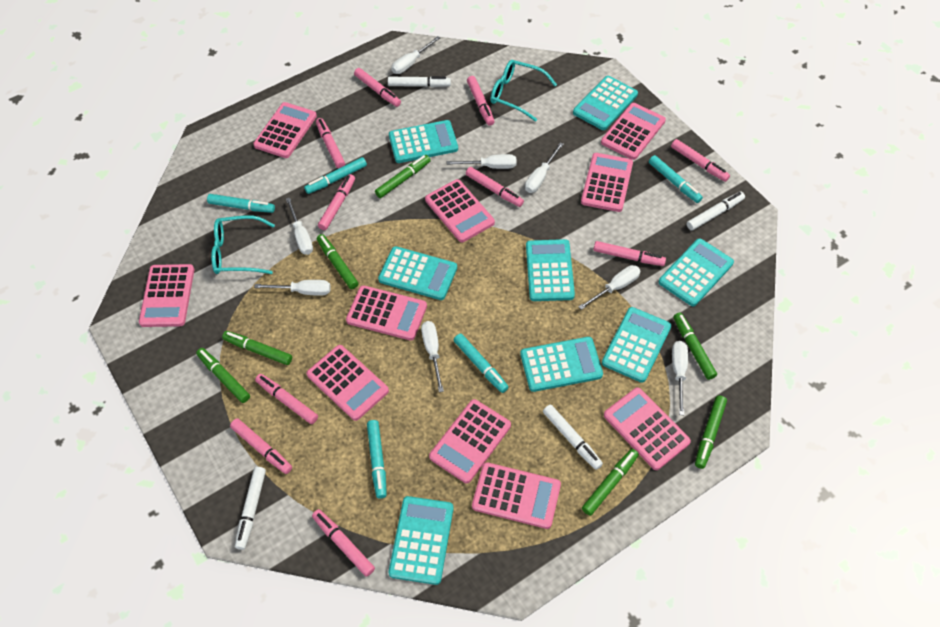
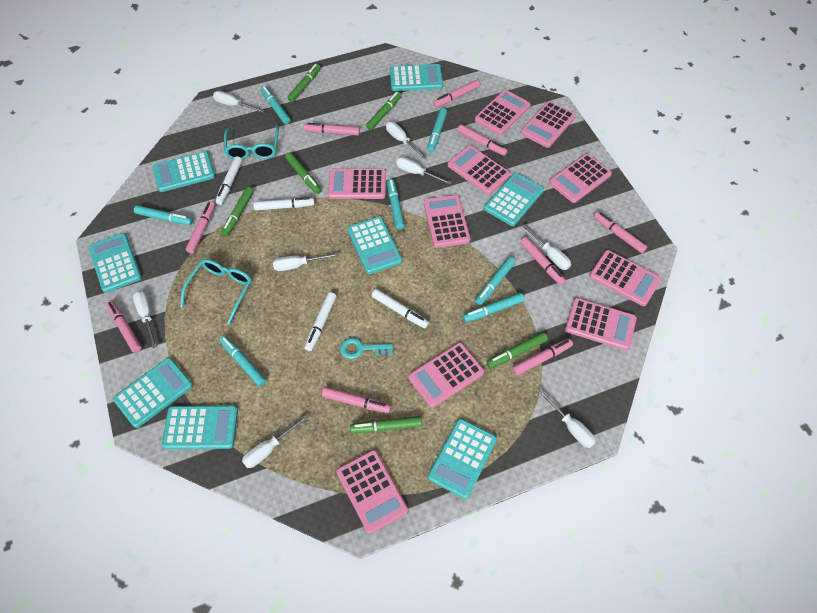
green marker: 7 -> 6
pink marker: 10 -> 9
turquoise key: 0 -> 1
turquoise marker: 5 -> 7

